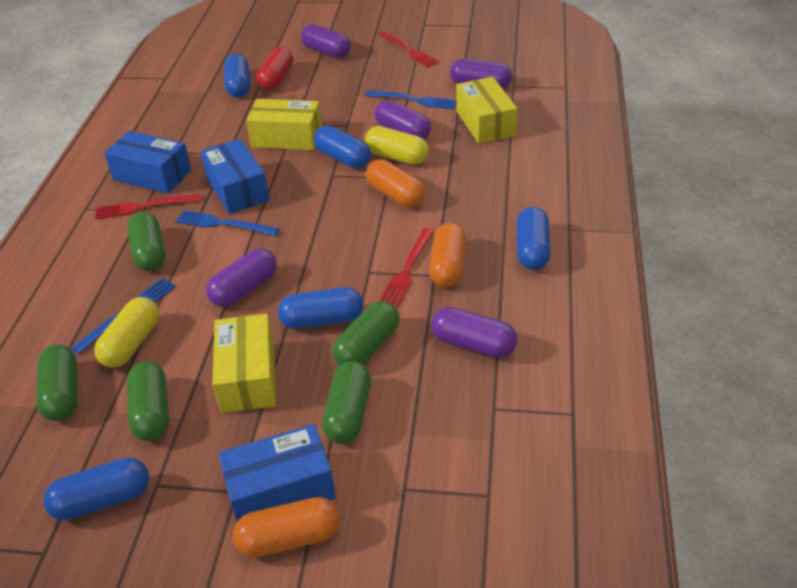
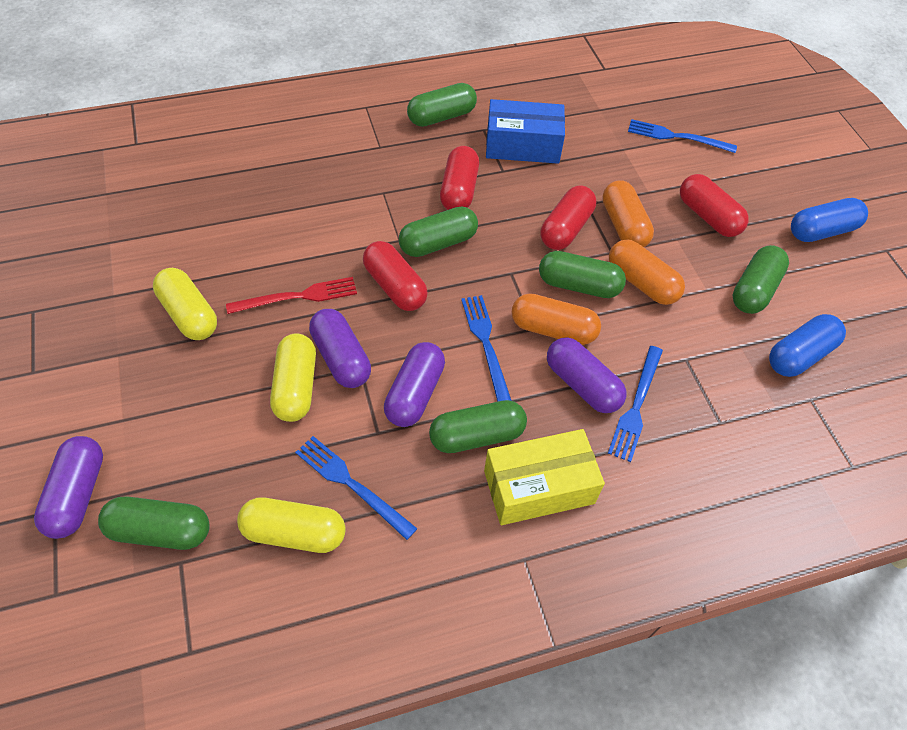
blue box: 3 -> 1
blue capsule: 5 -> 2
blue fork: 3 -> 4
green capsule: 5 -> 6
purple capsule: 5 -> 4
red capsule: 1 -> 4
red fork: 3 -> 1
yellow box: 3 -> 1
yellow capsule: 2 -> 3

